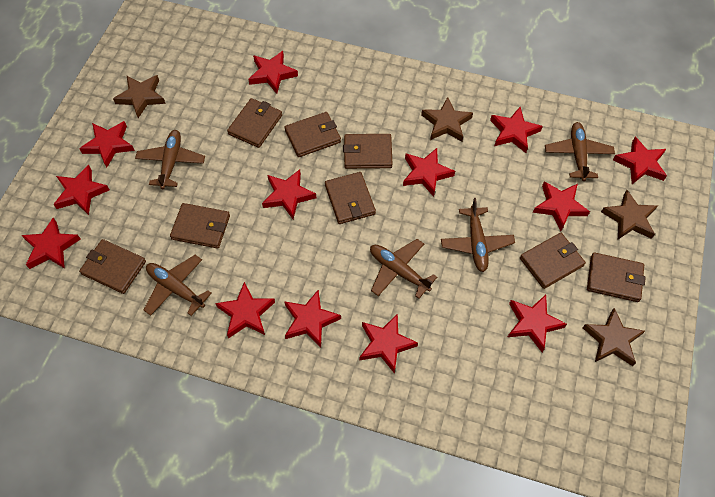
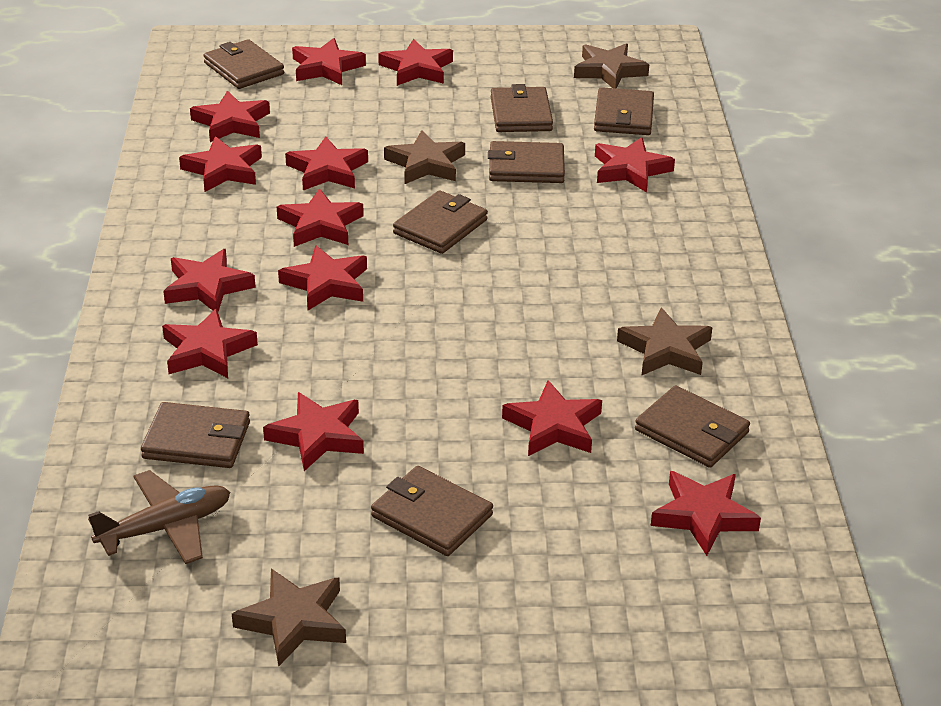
brown plane: 5 -> 1

